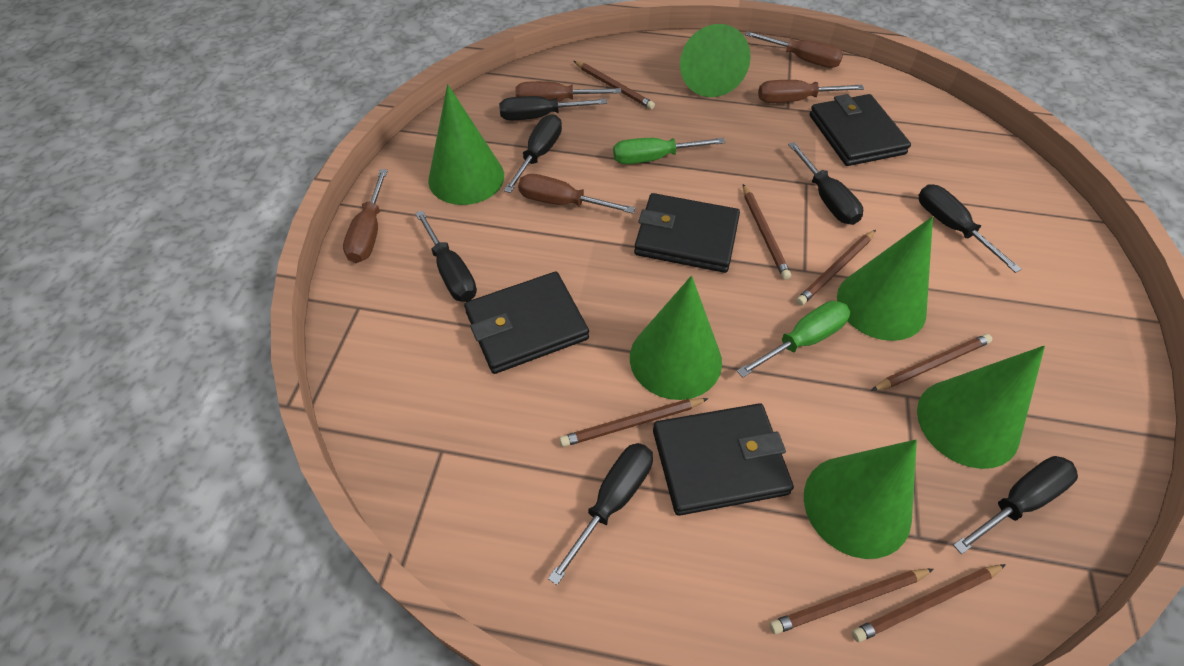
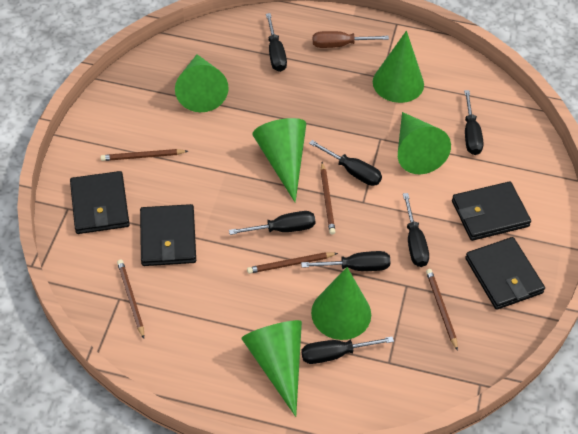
brown pencil: 7 -> 5
brown screwdriver: 5 -> 1
green screwdriver: 2 -> 0

